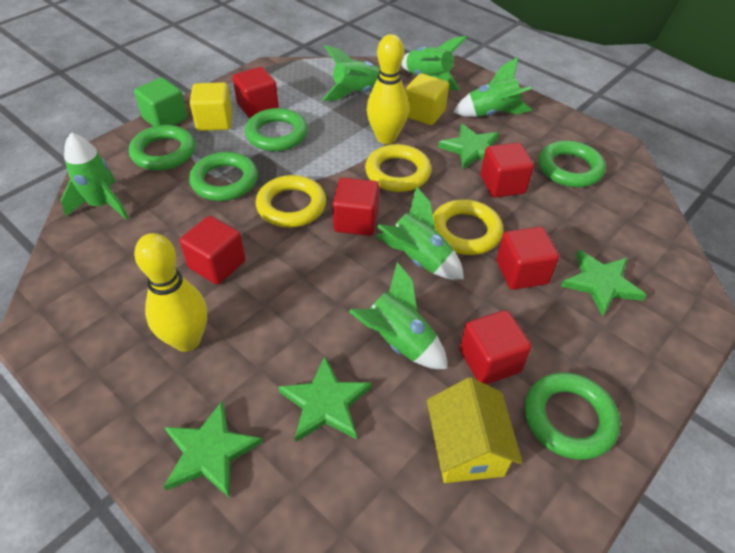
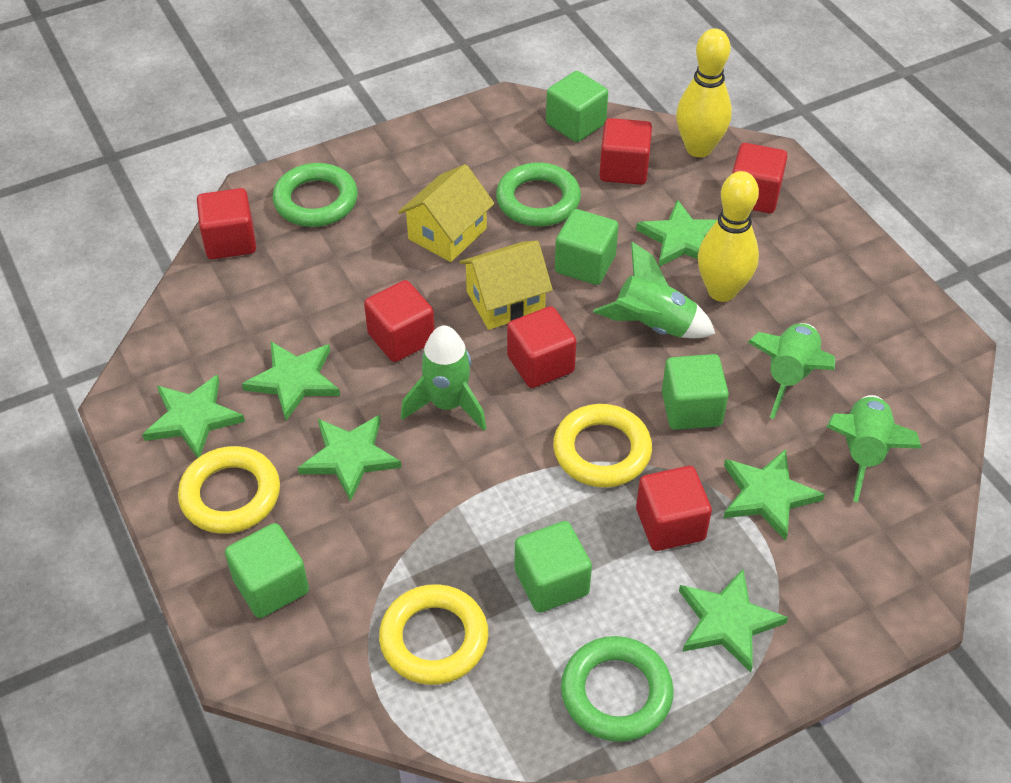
green cube: 1 -> 5
green ring: 5 -> 3
green rocket: 6 -> 4
green star: 4 -> 6
yellow cube: 2 -> 0
yellow house: 1 -> 2

